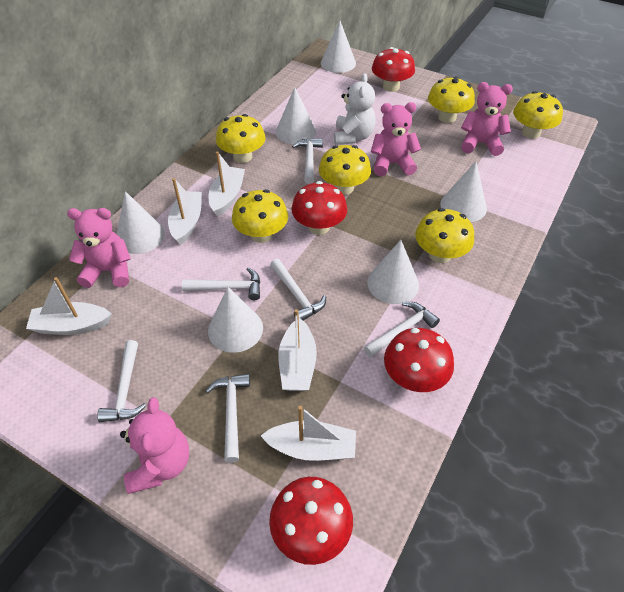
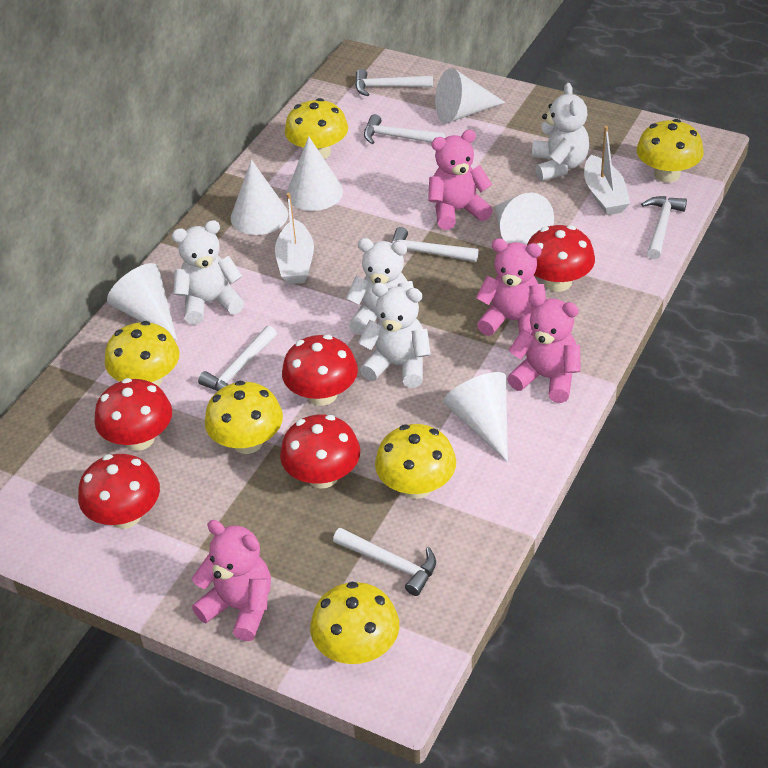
red mushroom: 4 -> 5
white boat: 5 -> 2
white teddy bear: 1 -> 4

